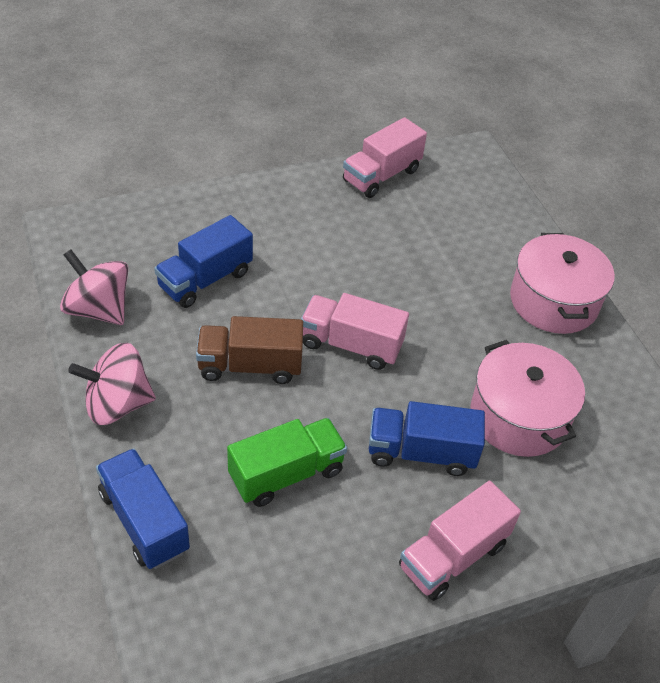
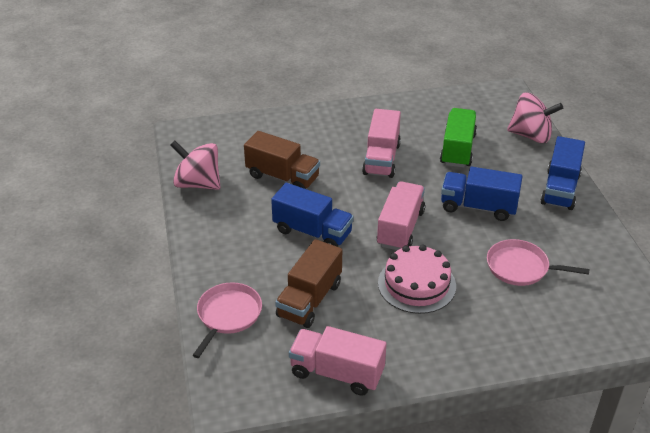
brown truck: 1 -> 2
pink cake: 0 -> 1
pink pan: 0 -> 2
pink pot: 2 -> 0

